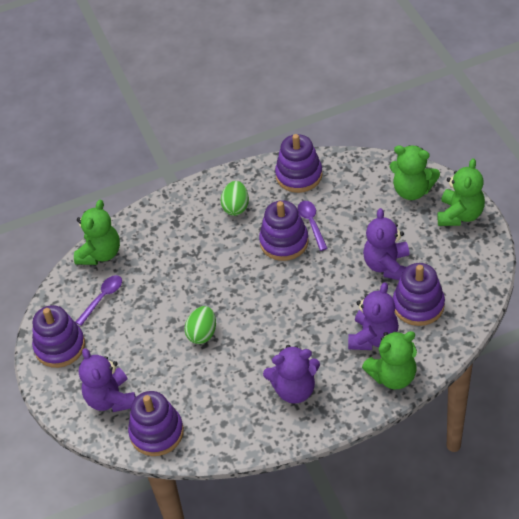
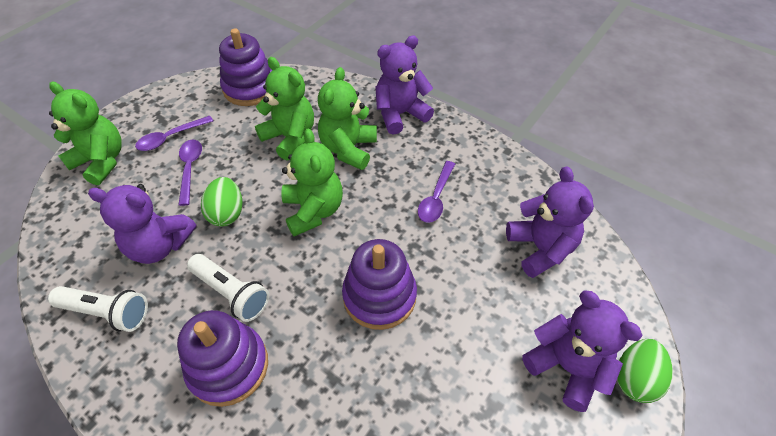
purple spoon: 2 -> 3
purple stacking toy: 5 -> 3
white flashlight: 0 -> 2

